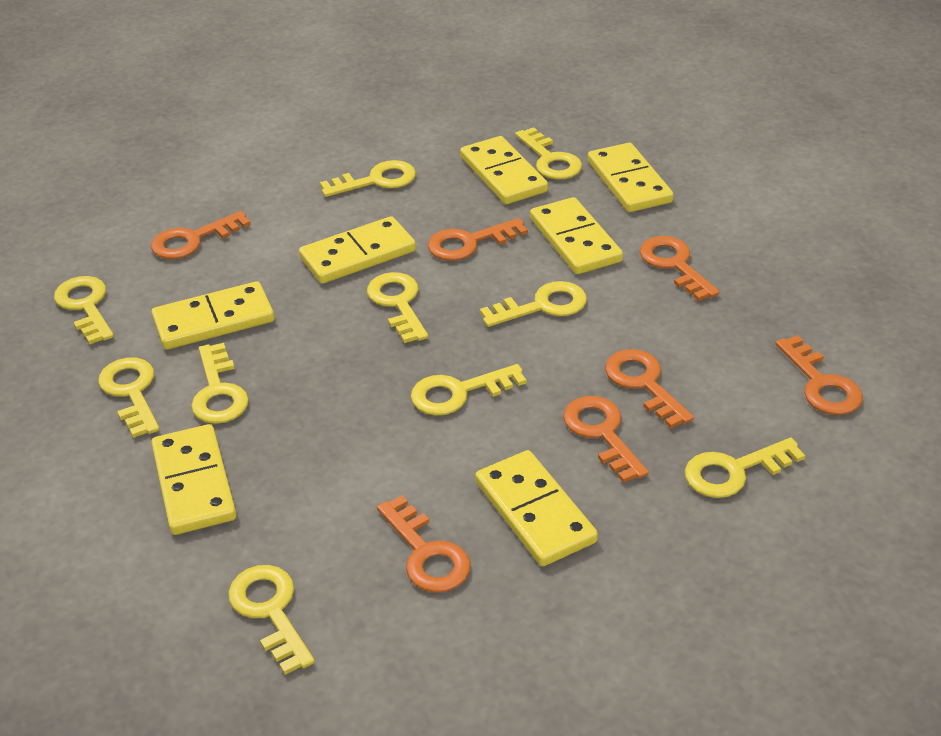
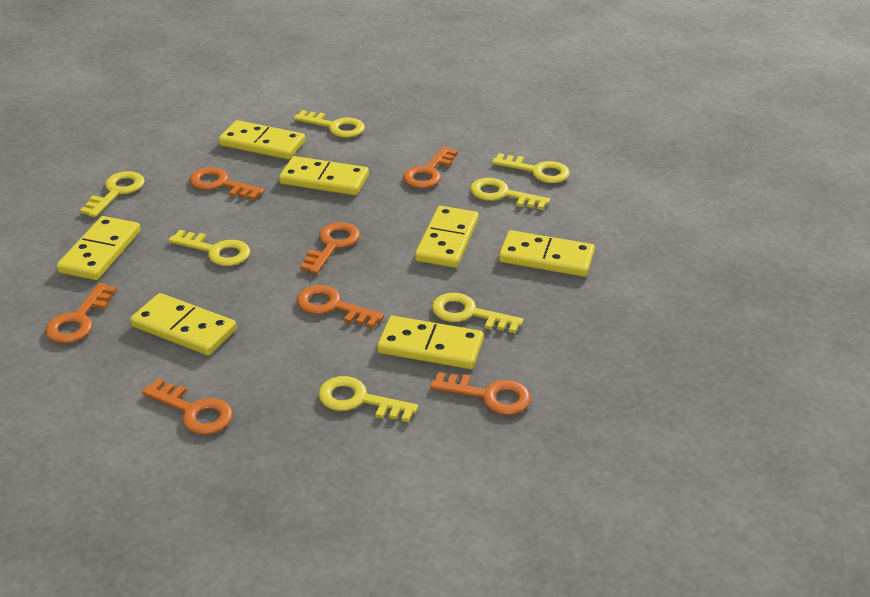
yellow key: 10 -> 7

